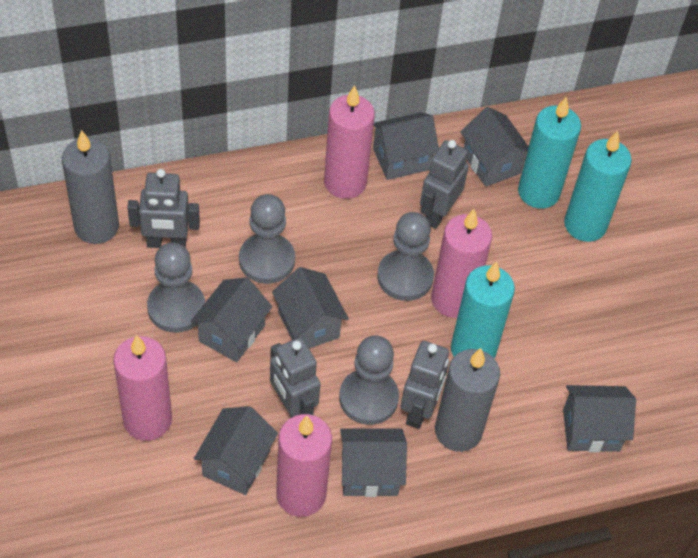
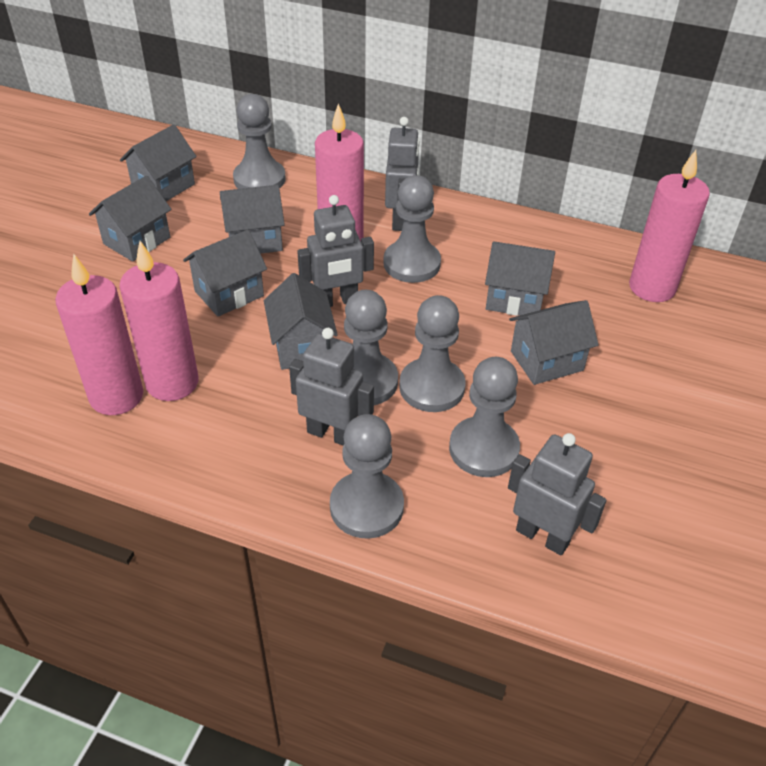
grey candle: 2 -> 0
grey pawn: 4 -> 6
turquoise candle: 3 -> 0

